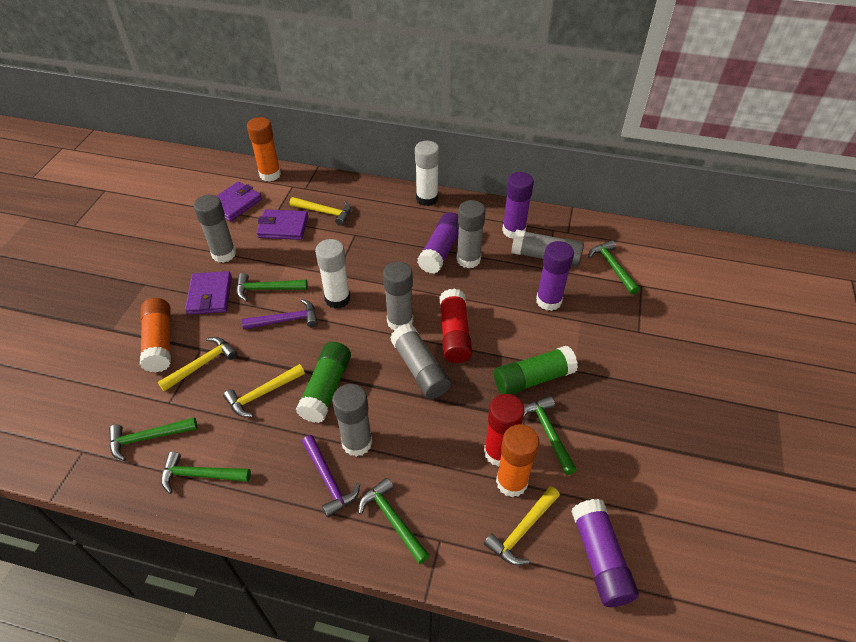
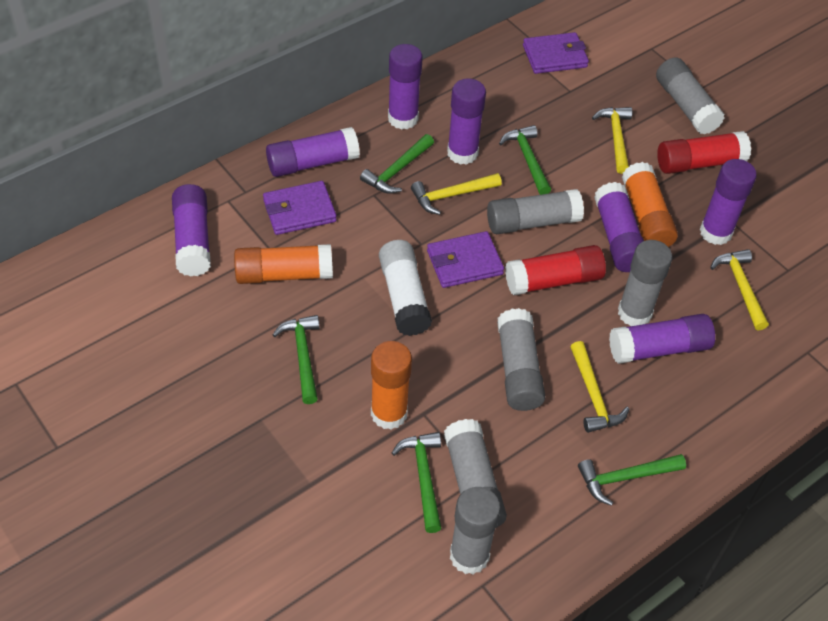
green glue stick: 2 -> 0
green hammer: 6 -> 5
purple glue stick: 4 -> 7
purple hammer: 2 -> 0
white glue stick: 2 -> 1

